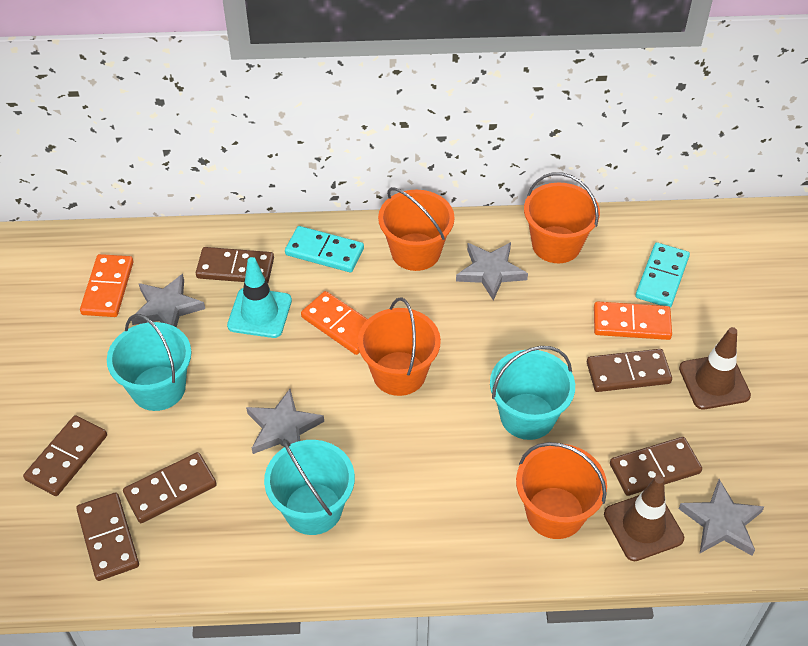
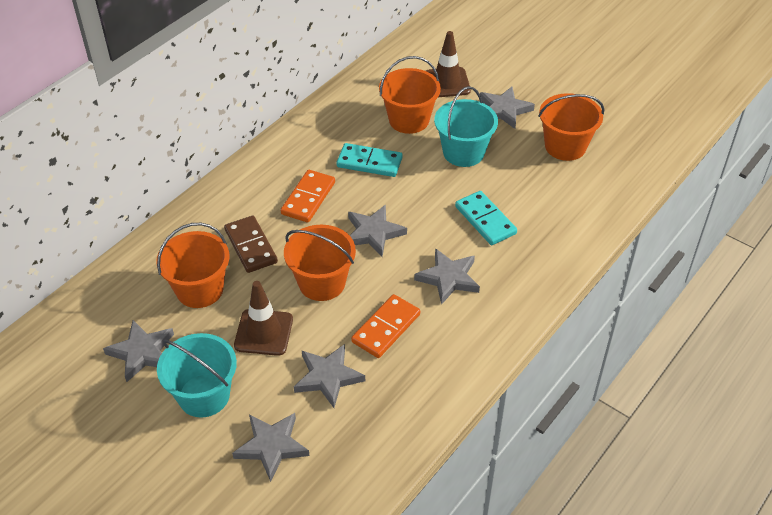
brown domino: 6 -> 1
grey star: 4 -> 6
orange domino: 3 -> 2
turquoise bucket: 3 -> 2
turquoise traffic cone: 1 -> 0

